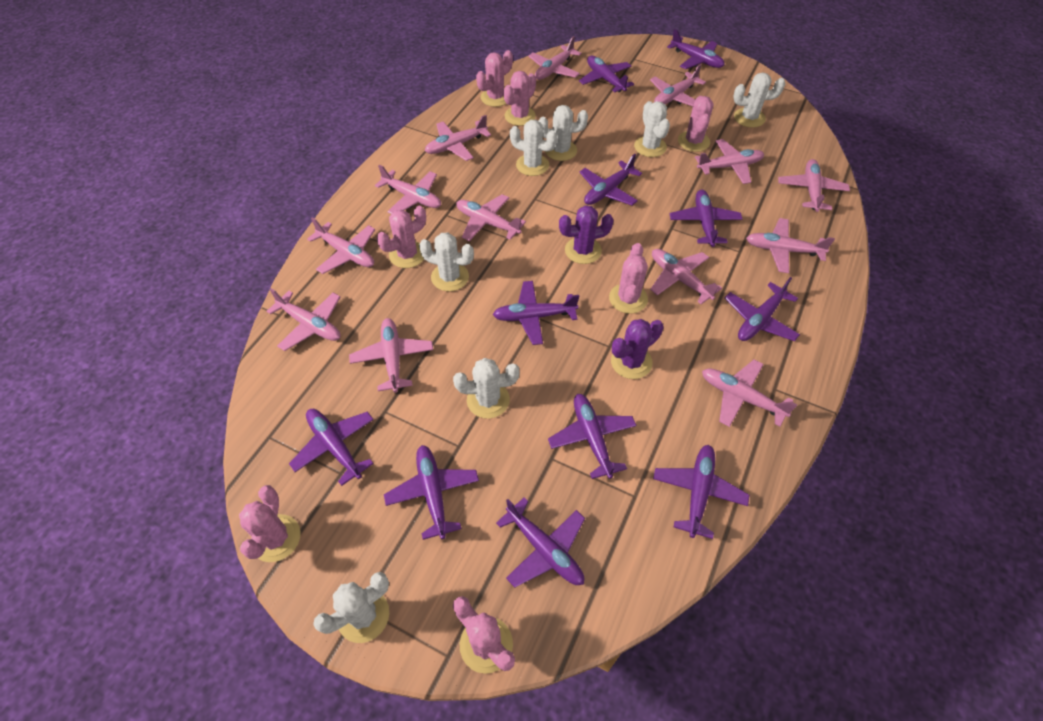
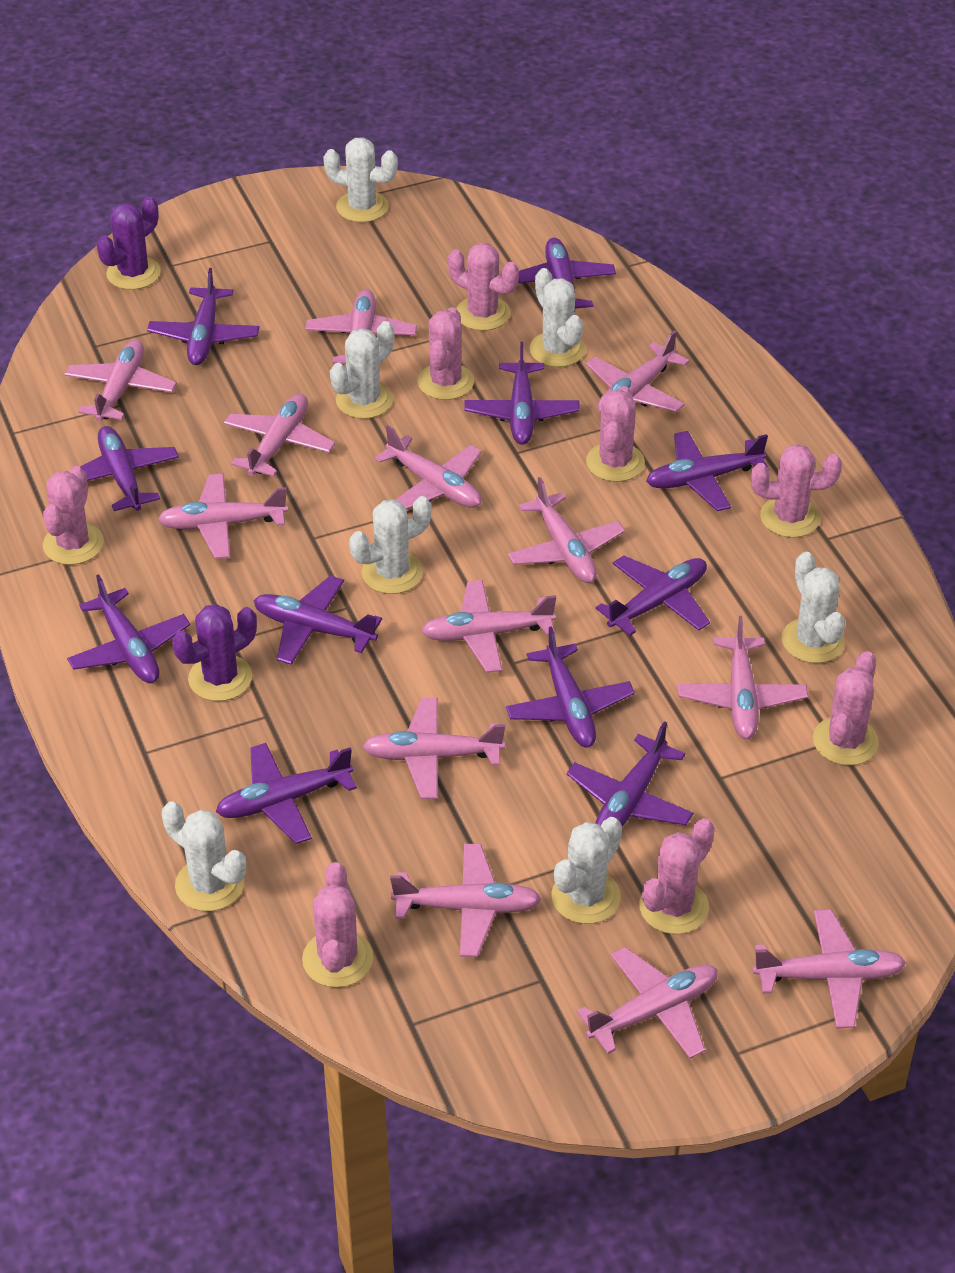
pink cactus: 7 -> 8

